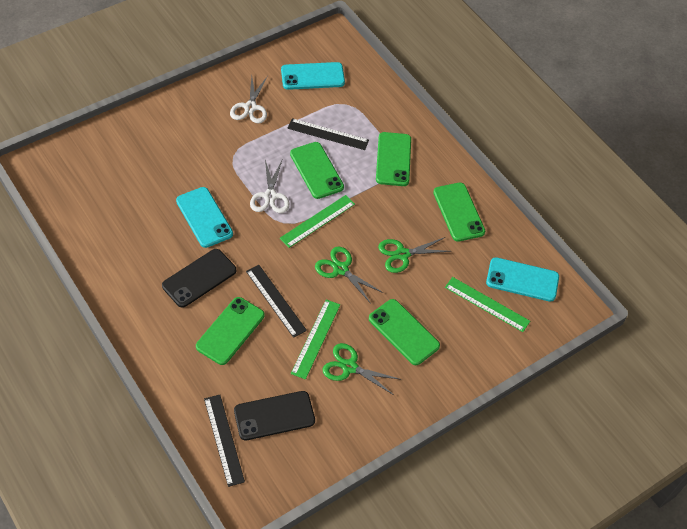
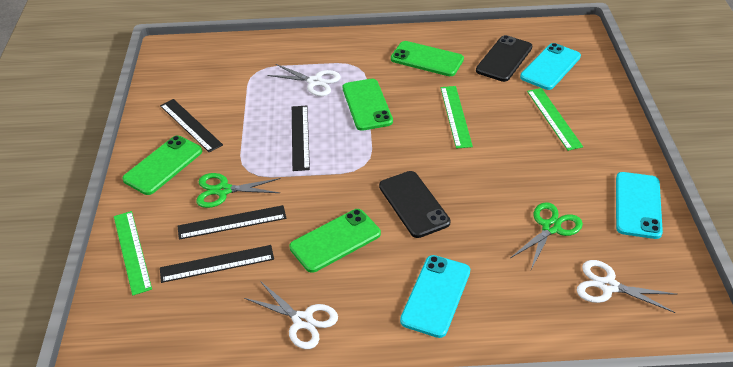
black ruler: 3 -> 4
green phone: 5 -> 4
green scissors: 3 -> 2
white scissors: 2 -> 3

